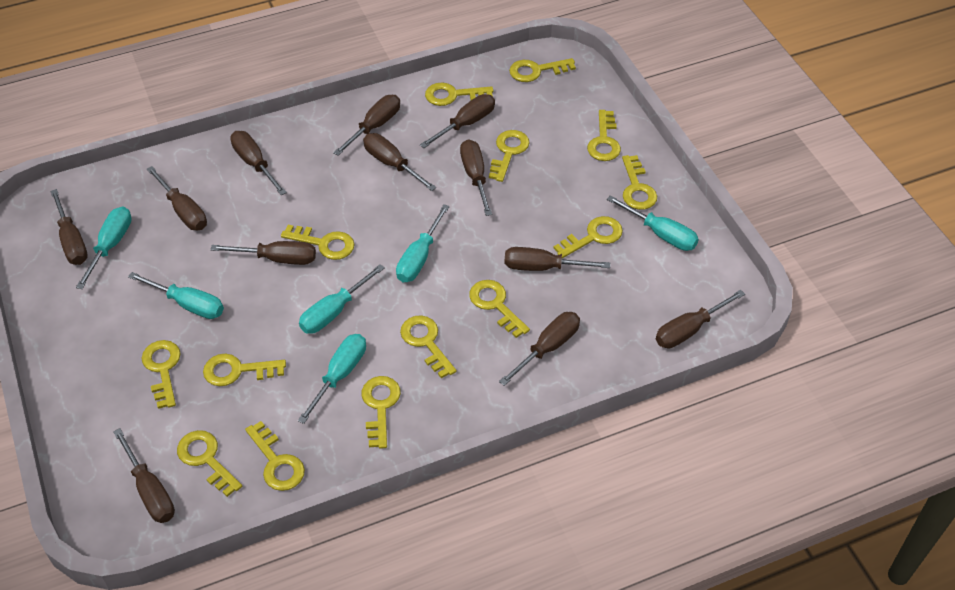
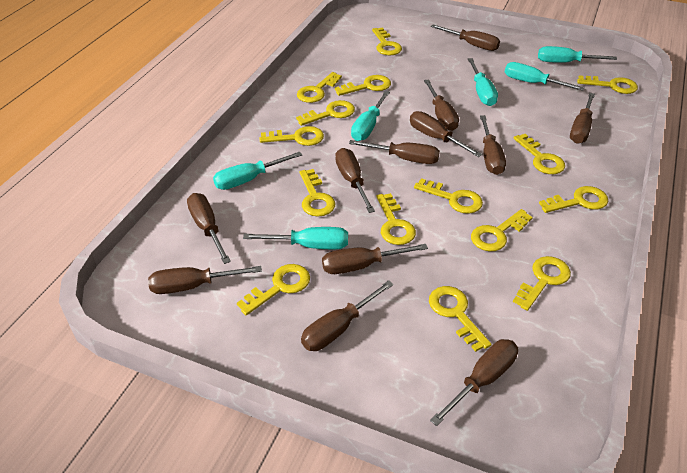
yellow key: 14 -> 15

